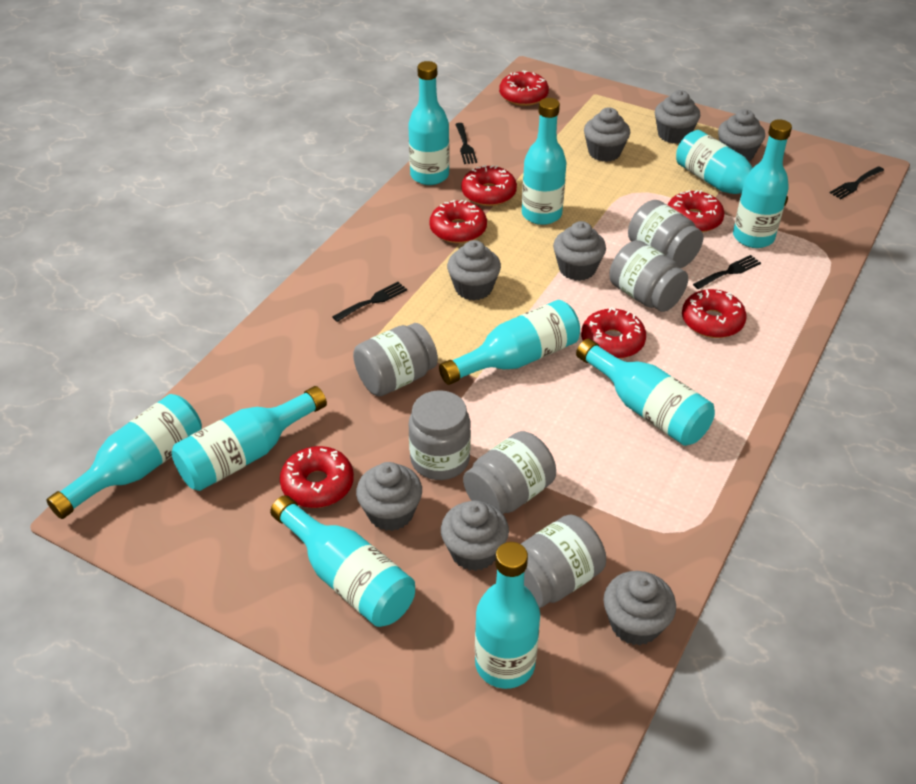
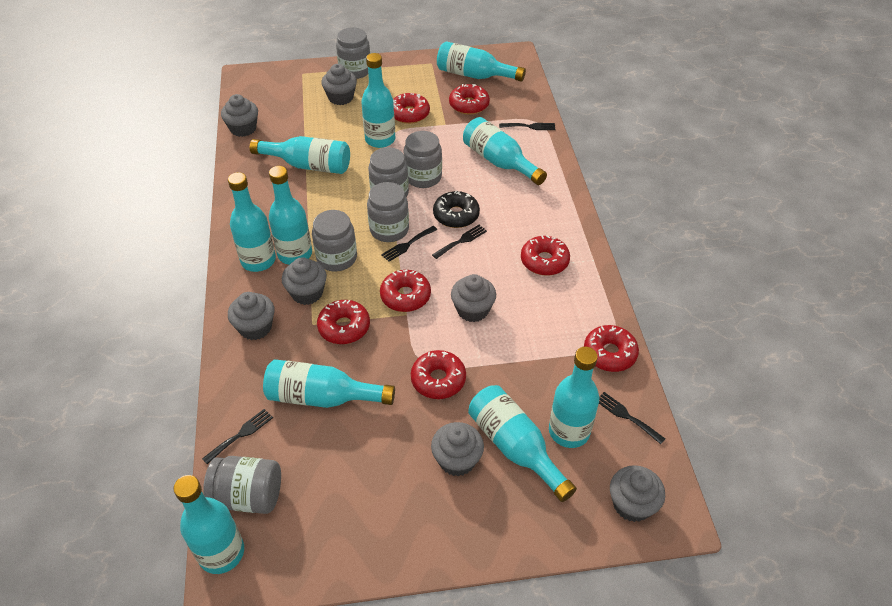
black donut: 0 -> 1
black fork: 4 -> 5
grey cupcake: 8 -> 7

